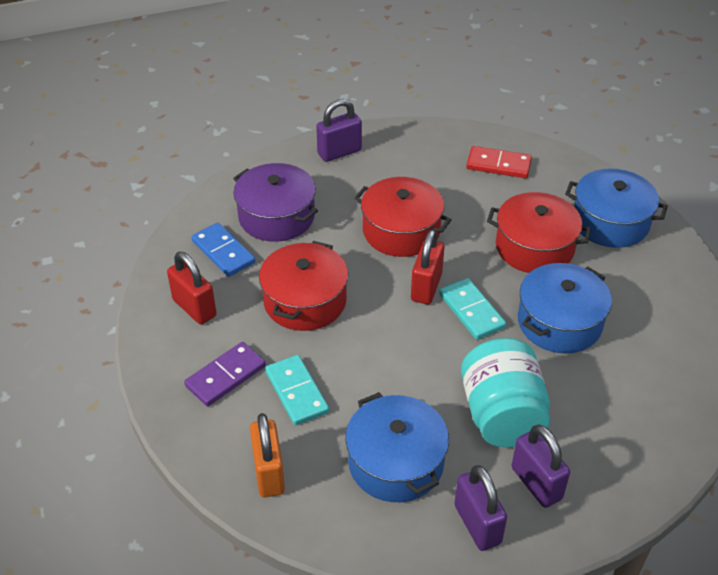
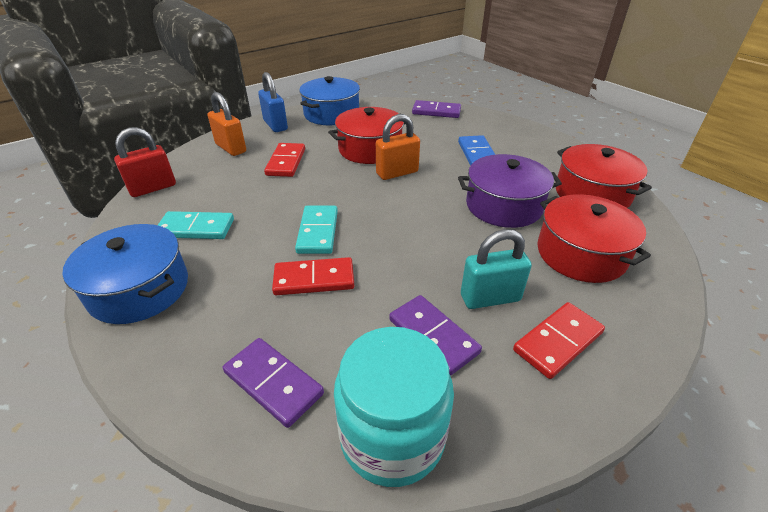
blue padlock: 0 -> 1
blue pot: 3 -> 2
orange padlock: 1 -> 2
purple domino: 1 -> 3
purple padlock: 3 -> 0
red domino: 1 -> 3
red padlock: 2 -> 1
turquoise padlock: 0 -> 1

